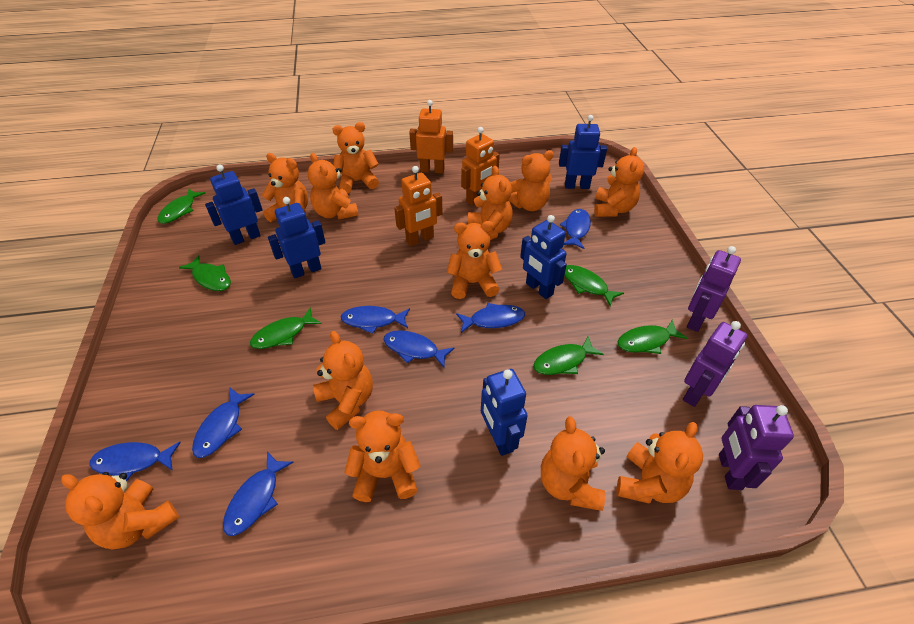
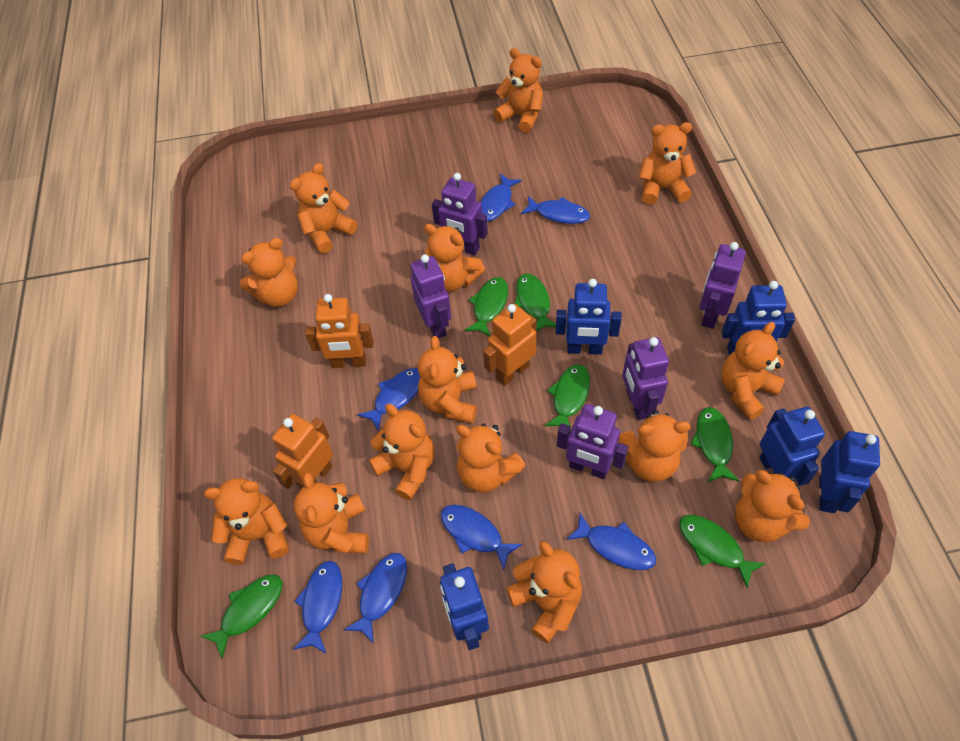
orange teddy bear: 12 -> 14
purple robot: 3 -> 5

